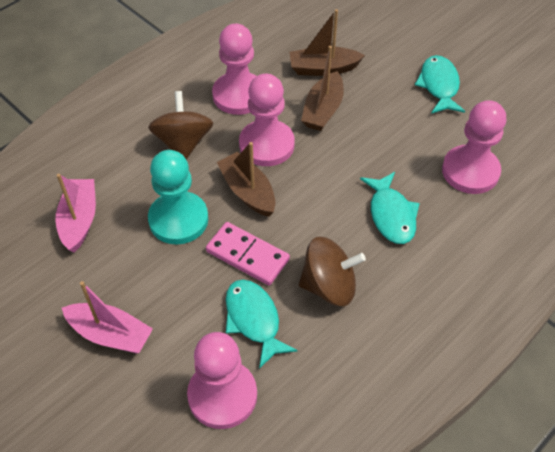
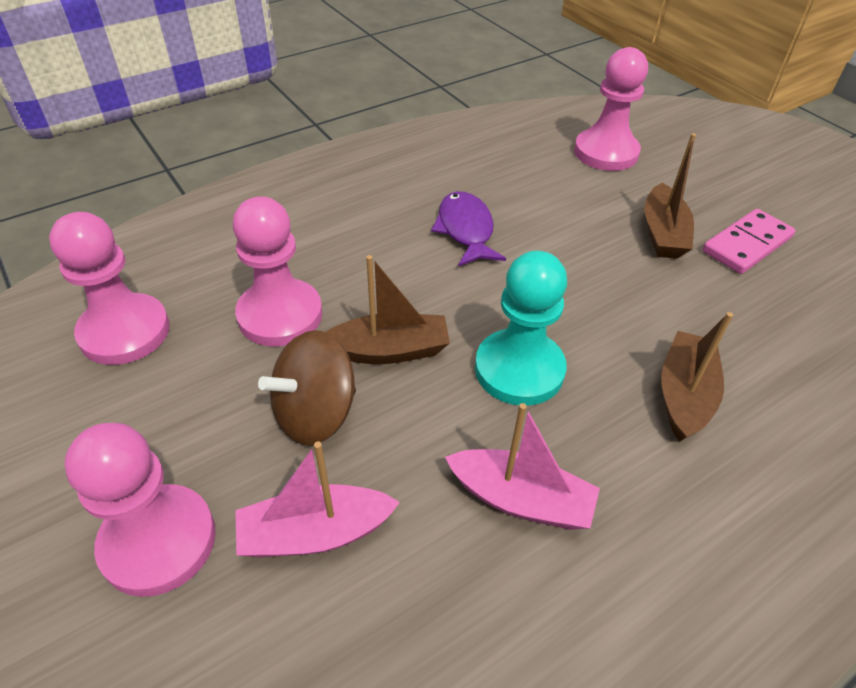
brown spinning top: 2 -> 1
purple fish: 0 -> 1
turquoise fish: 3 -> 0

